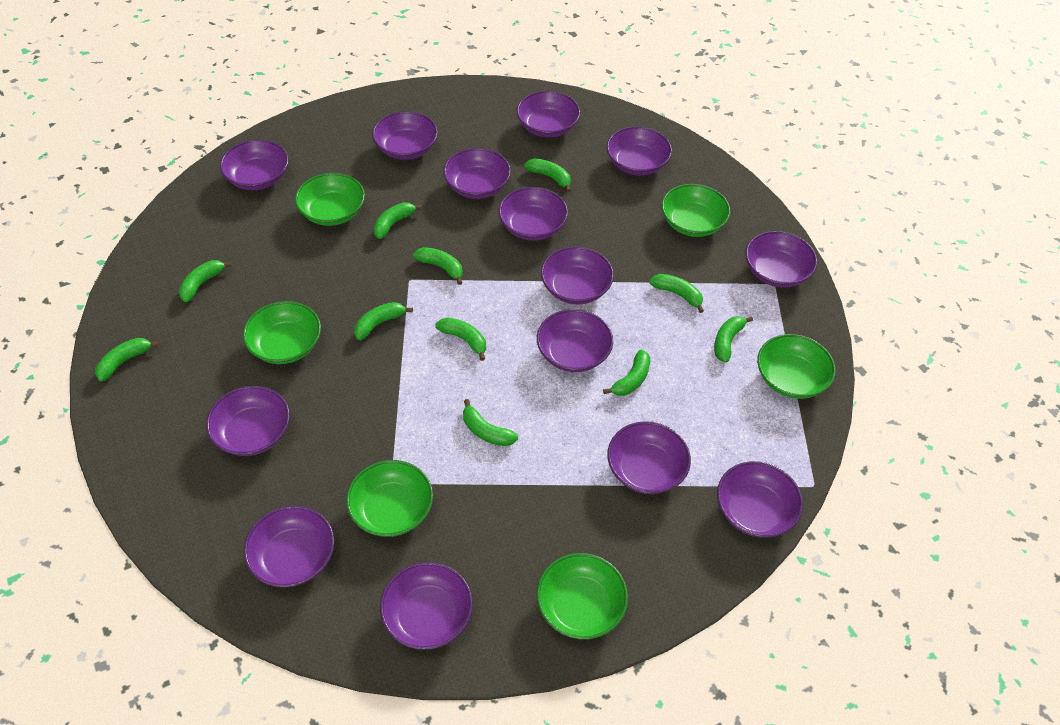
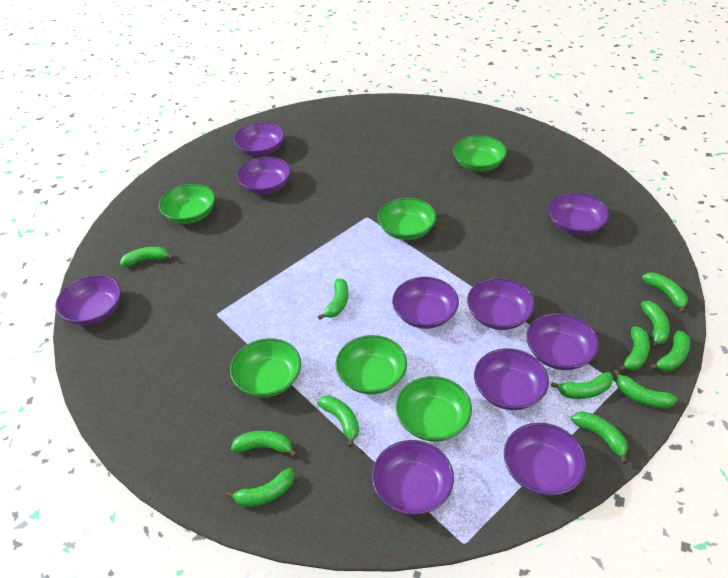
green banana: 11 -> 12
purple bowl: 14 -> 10

